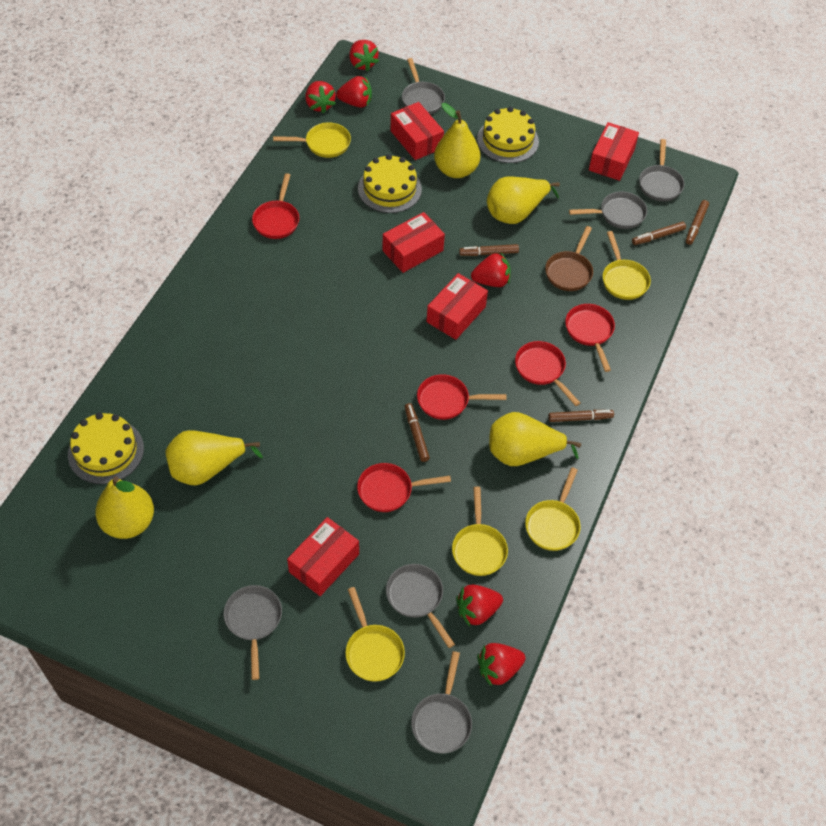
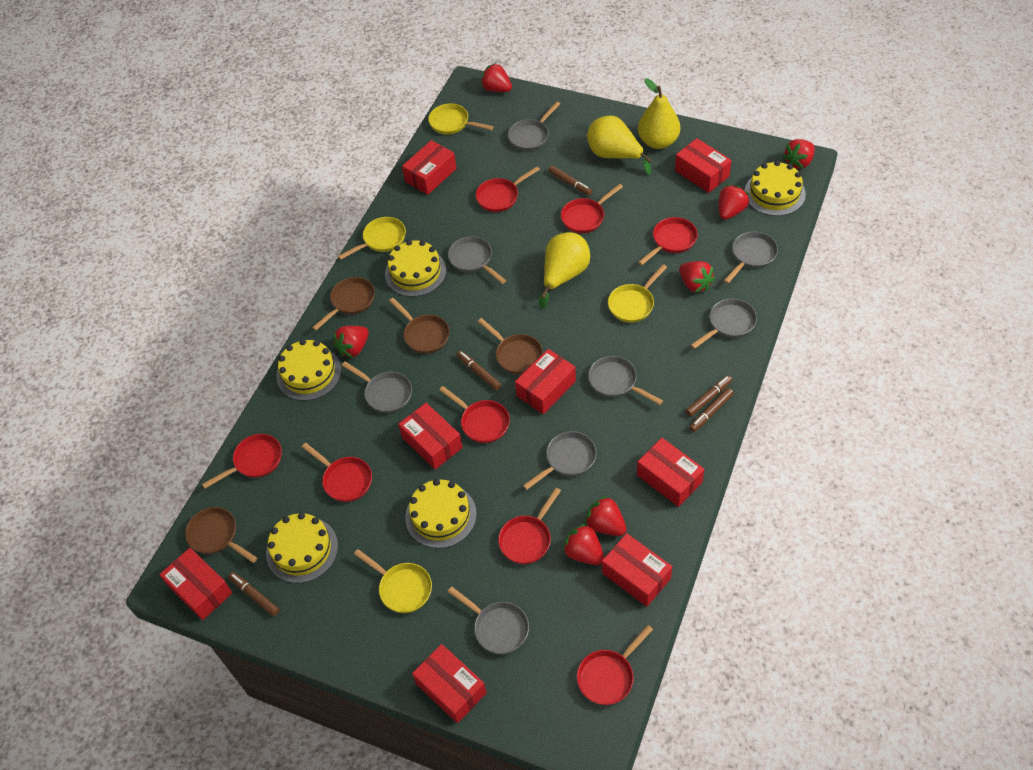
brown pan: 1 -> 4
grey pan: 6 -> 8
red box: 5 -> 8
red pan: 5 -> 8
red strawberry: 6 -> 7
yellow cake: 3 -> 5
yellow pan: 5 -> 4
yellow pear: 5 -> 3

